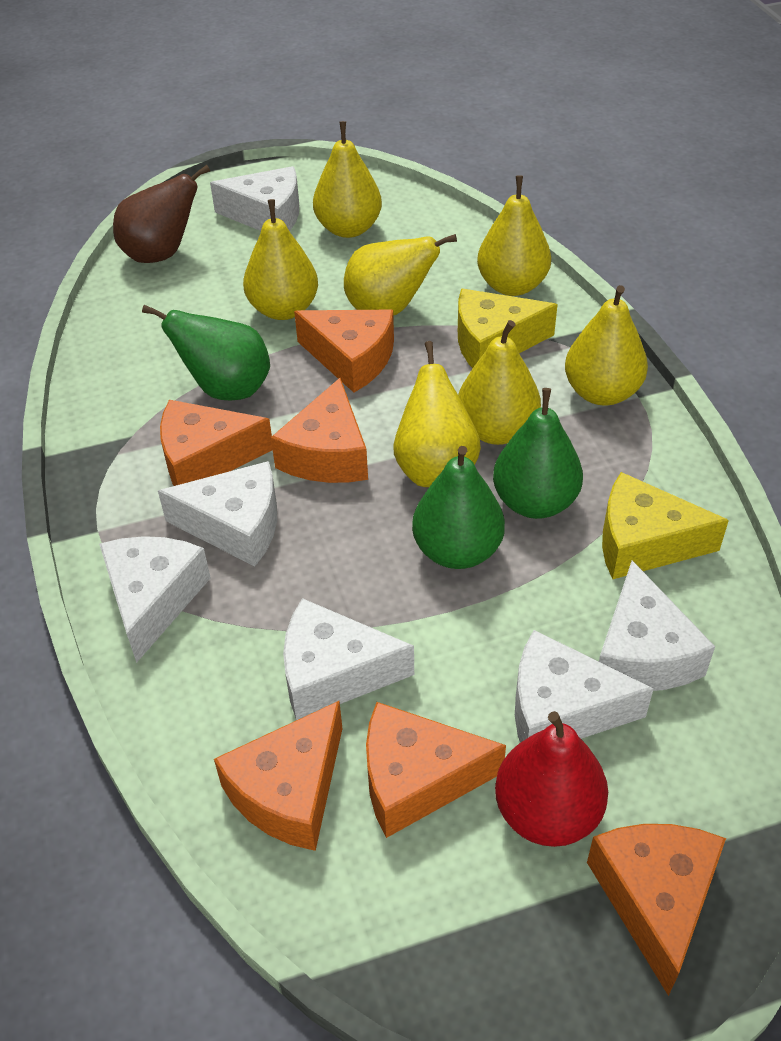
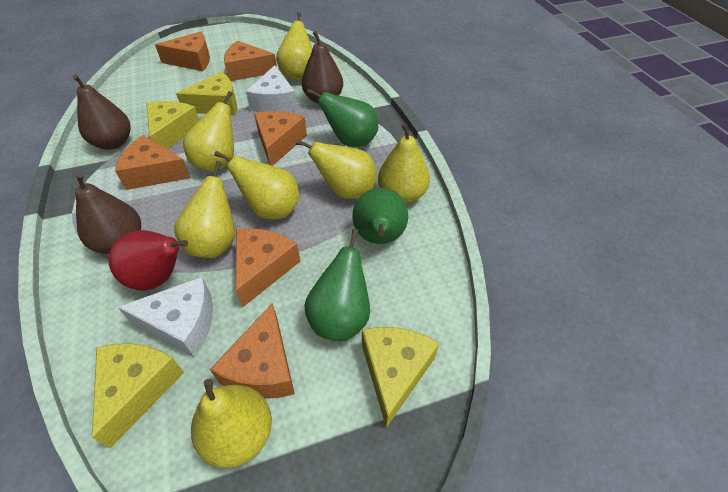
brown pear: 1 -> 3
white cheese: 6 -> 2
yellow cheese: 2 -> 4

